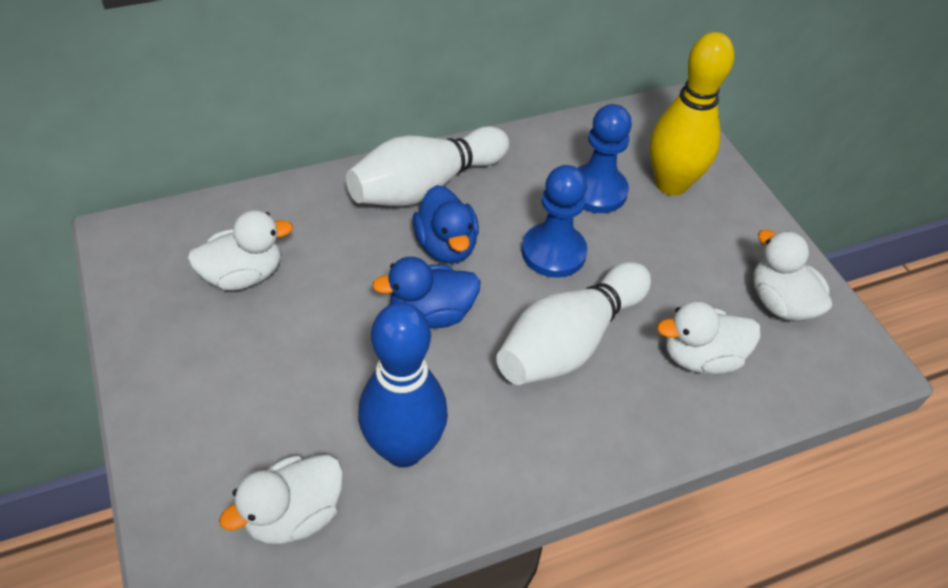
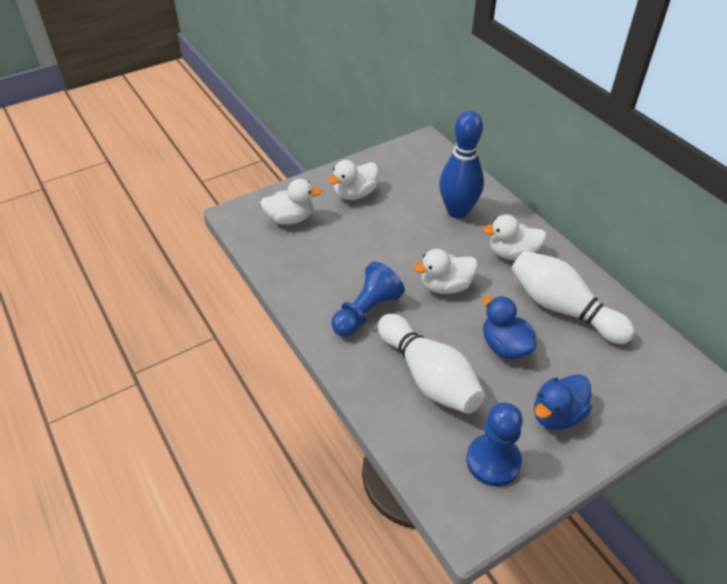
yellow bowling pin: 1 -> 0

